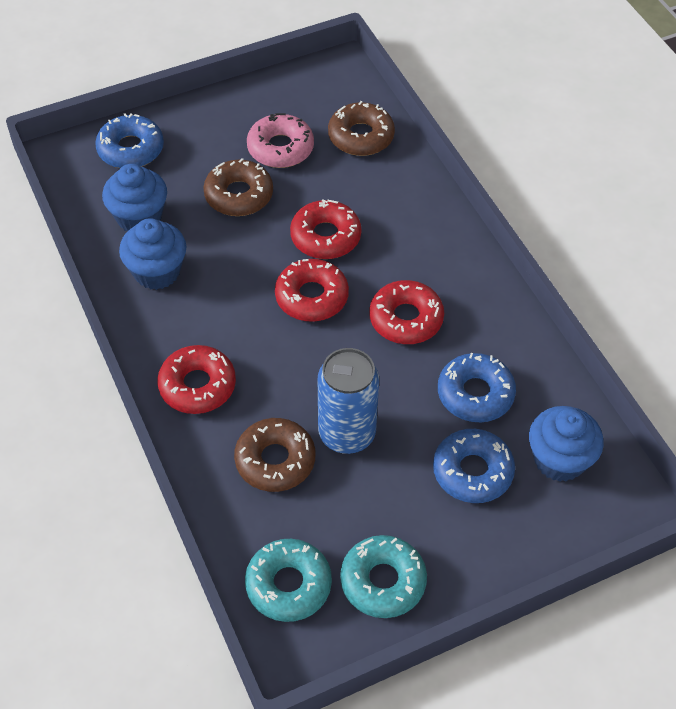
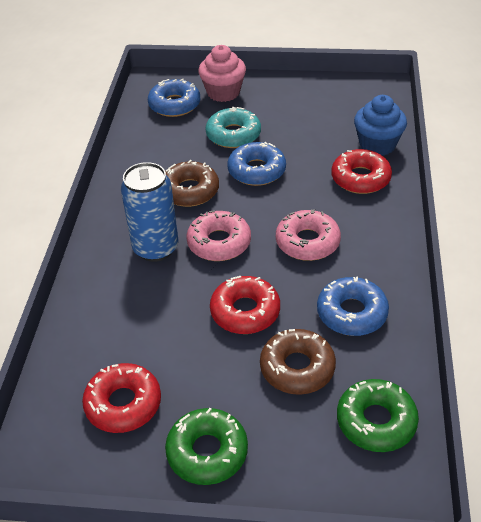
blue cupcake: 3 -> 1
brown donut: 3 -> 2
green donut: 0 -> 2
pink cupcake: 0 -> 1
pink donut: 1 -> 2
red donut: 4 -> 3
turquoise donut: 2 -> 1

